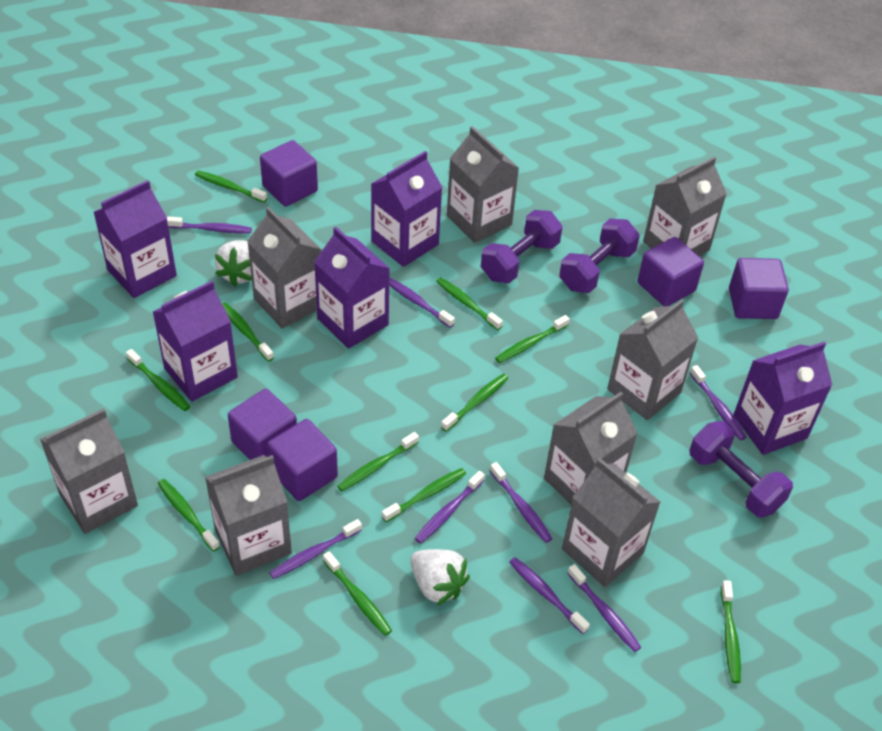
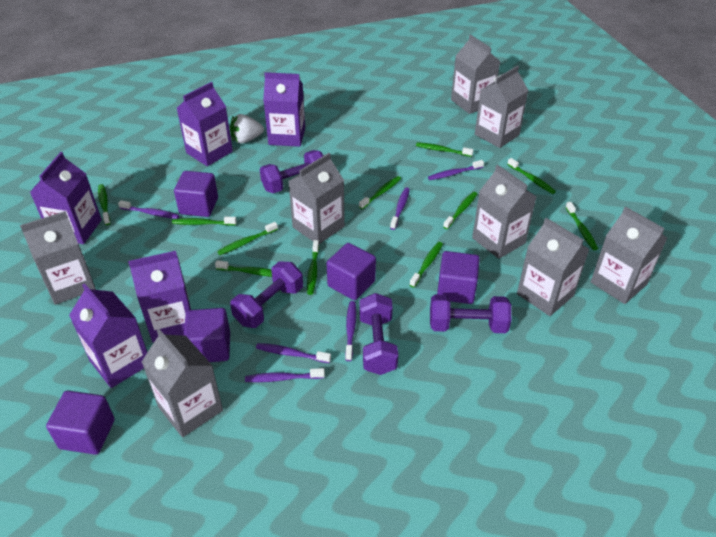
purple dumbbell: 3 -> 4
purple toothbrush: 8 -> 6
white strawberry: 2 -> 1

